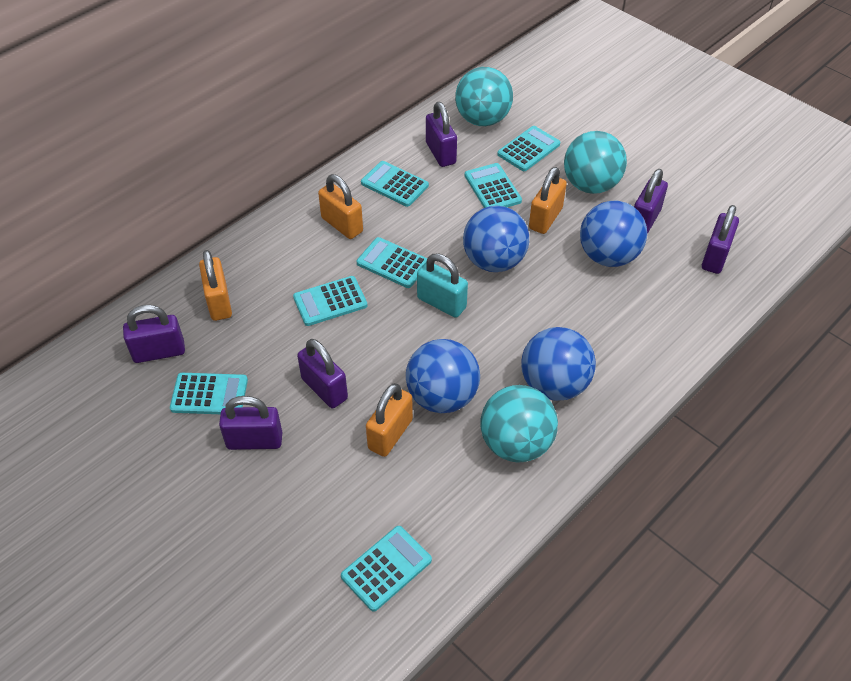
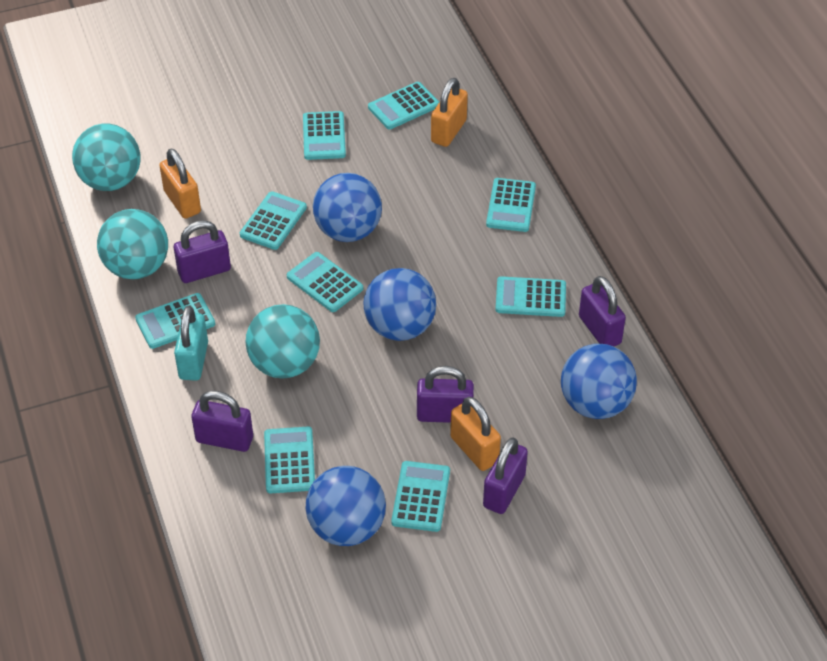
orange padlock: 4 -> 3
purple padlock: 6 -> 5
turquoise calculator: 7 -> 9

